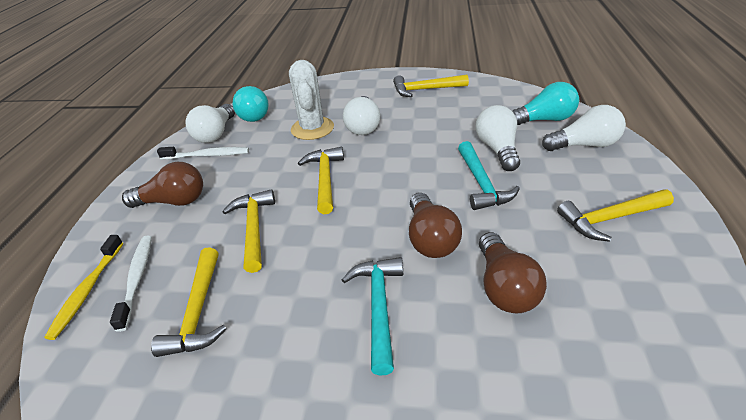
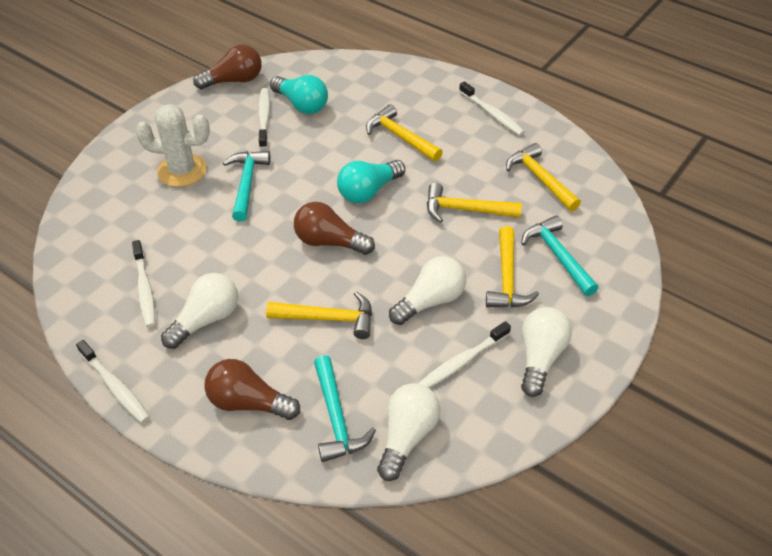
turquoise hammer: 2 -> 3
white toothbrush: 2 -> 5
yellow toothbrush: 1 -> 0

